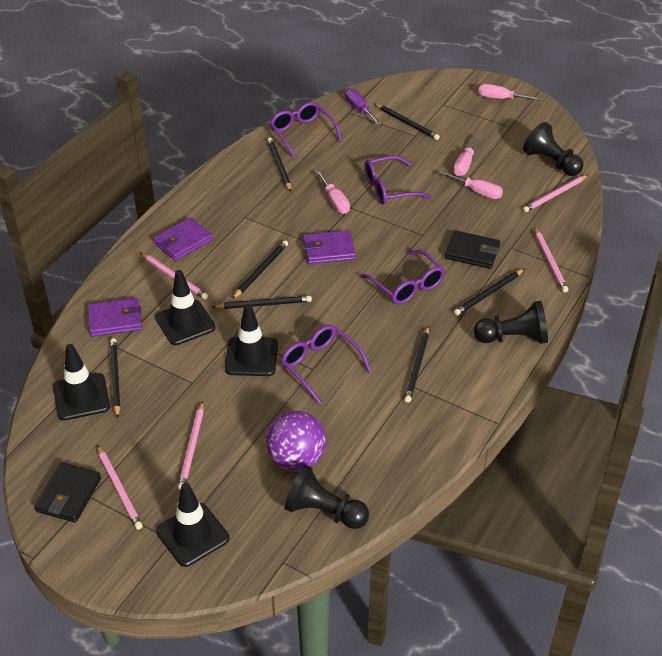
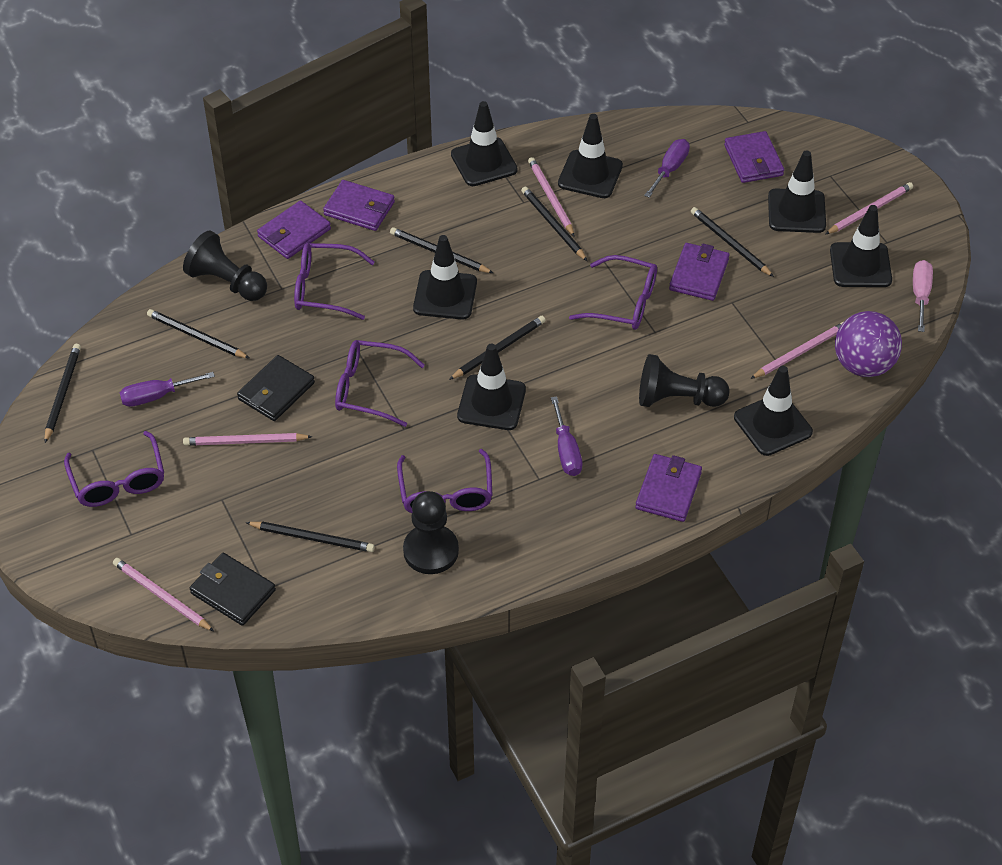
black traffic cone: 4 -> 7
pink screwdriver: 4 -> 1
purple glasses: 4 -> 5
purple screwdriver: 1 -> 3
purple wallet: 3 -> 5

